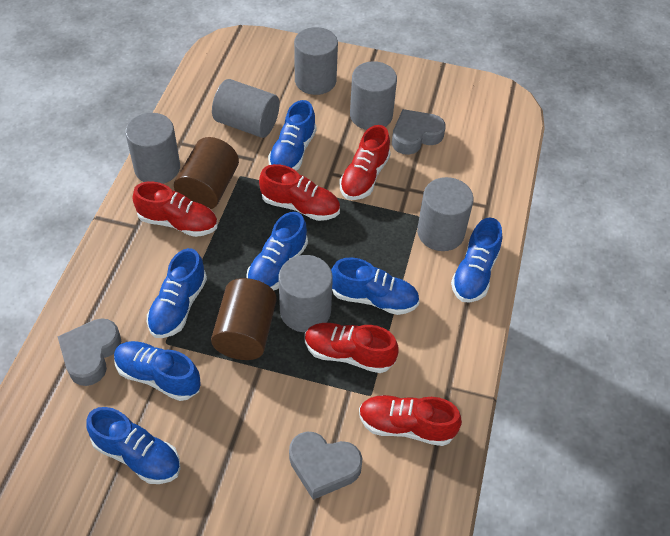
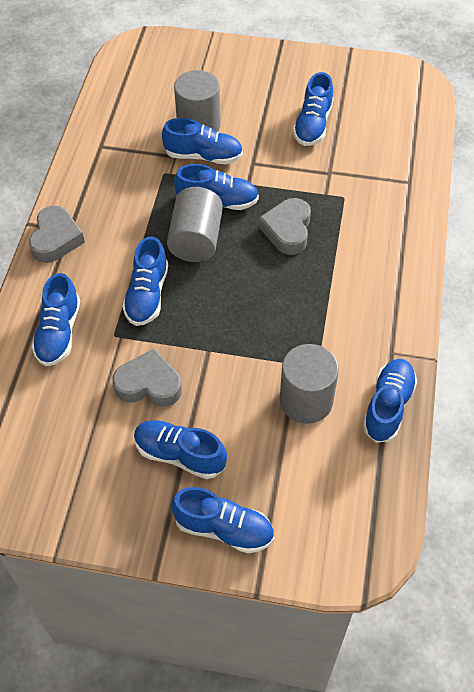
blue shoe: 7 -> 8
brown cylinder: 2 -> 0
grey cylinder: 6 -> 3
red shoe: 5 -> 0

